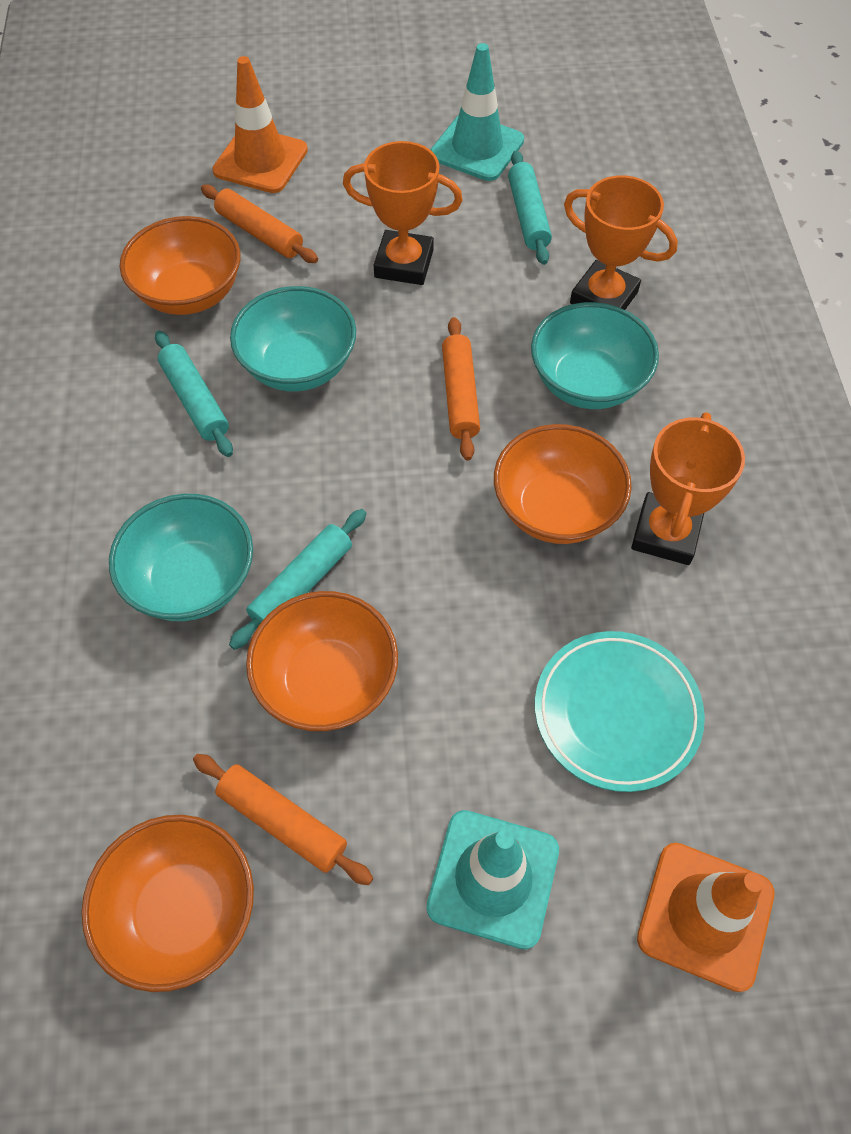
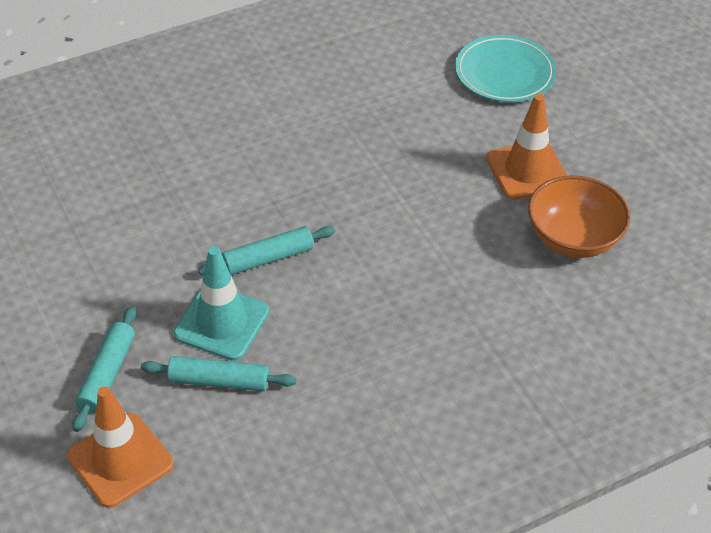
orange bowl: 4 -> 1
orange rolling pin: 3 -> 0
orange trophy: 3 -> 0
turquoise bowl: 3 -> 0
turquoise traffic cone: 2 -> 1

